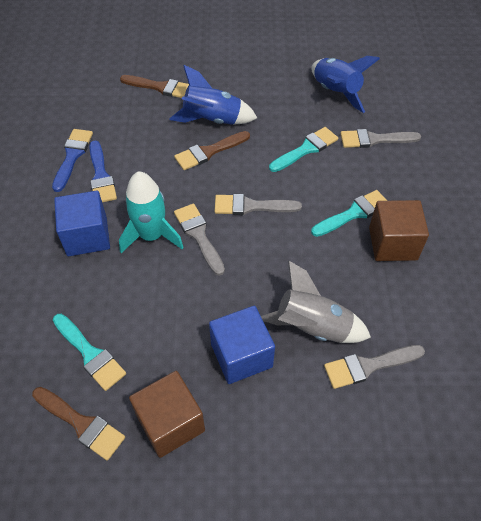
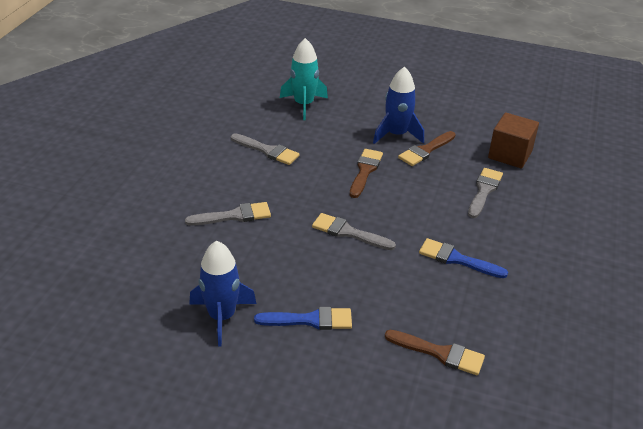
blue cube: 2 -> 0
brown cube: 2 -> 1
grey rocket: 1 -> 0
turquoise brush: 3 -> 0

